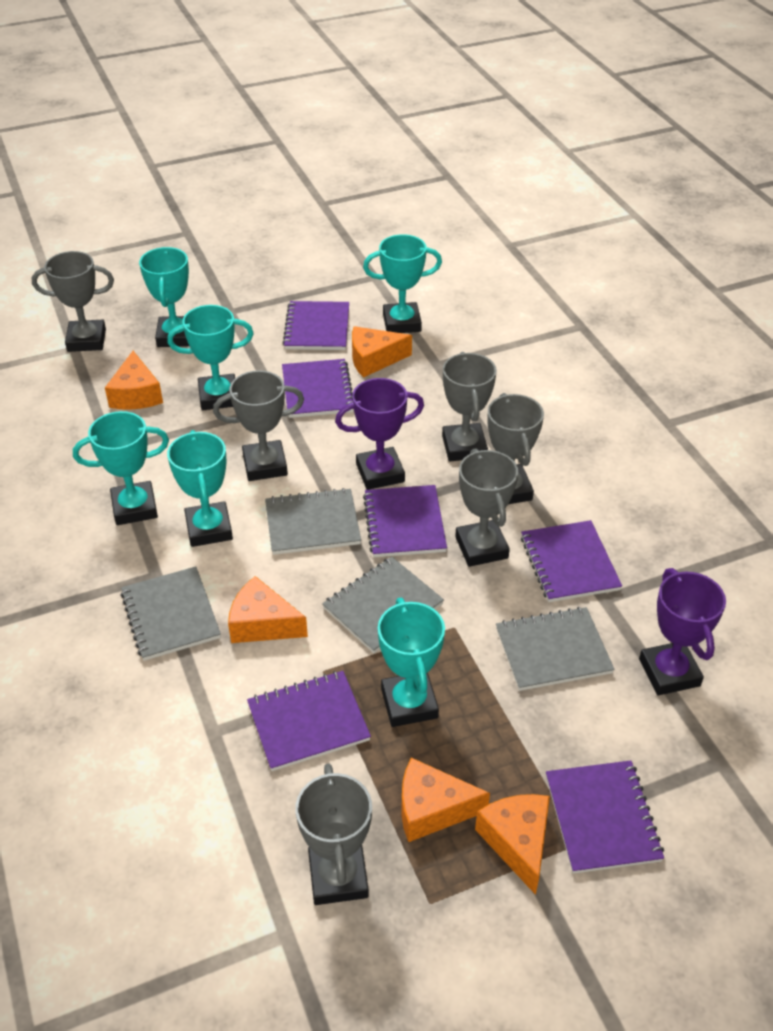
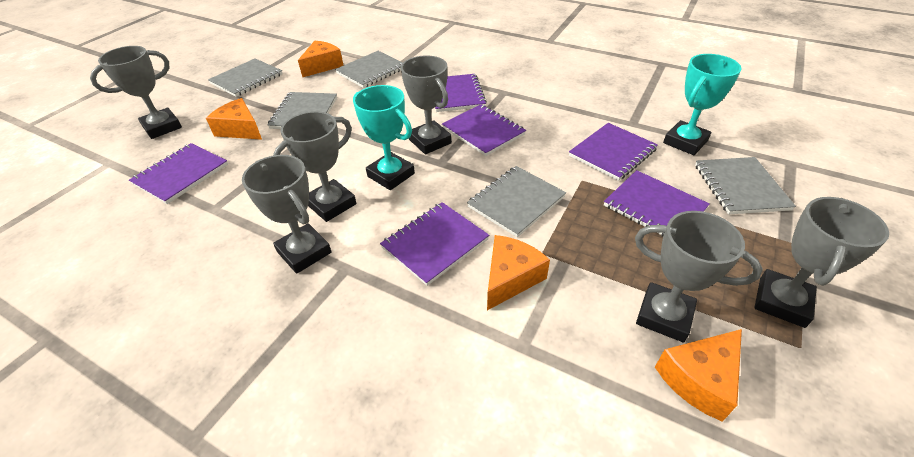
grey notebook: 4 -> 5
orange cheese: 5 -> 4
purple trophy: 2 -> 0
turquoise trophy: 6 -> 2

